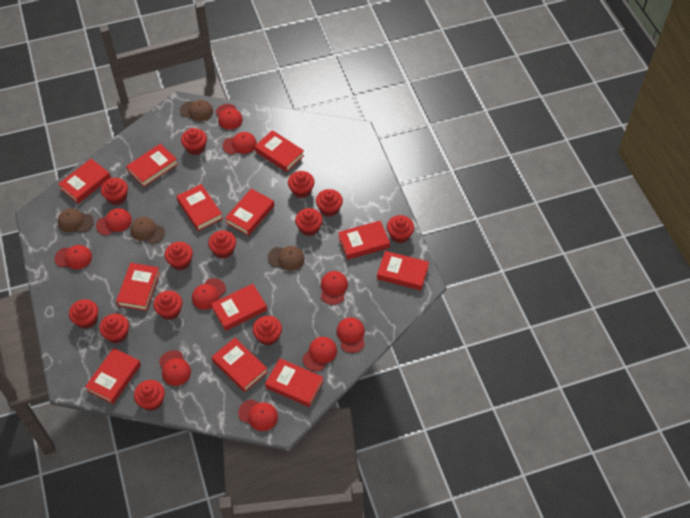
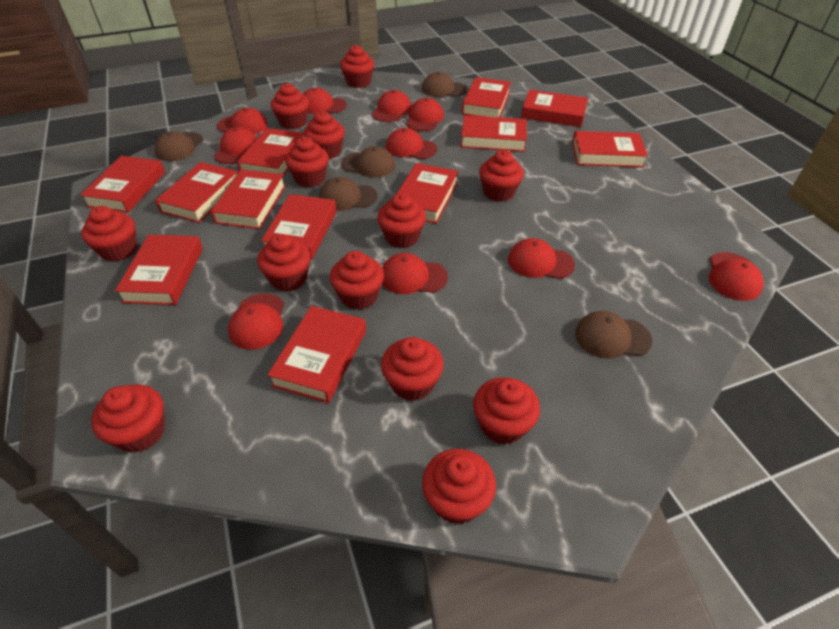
brown cap: 4 -> 5

